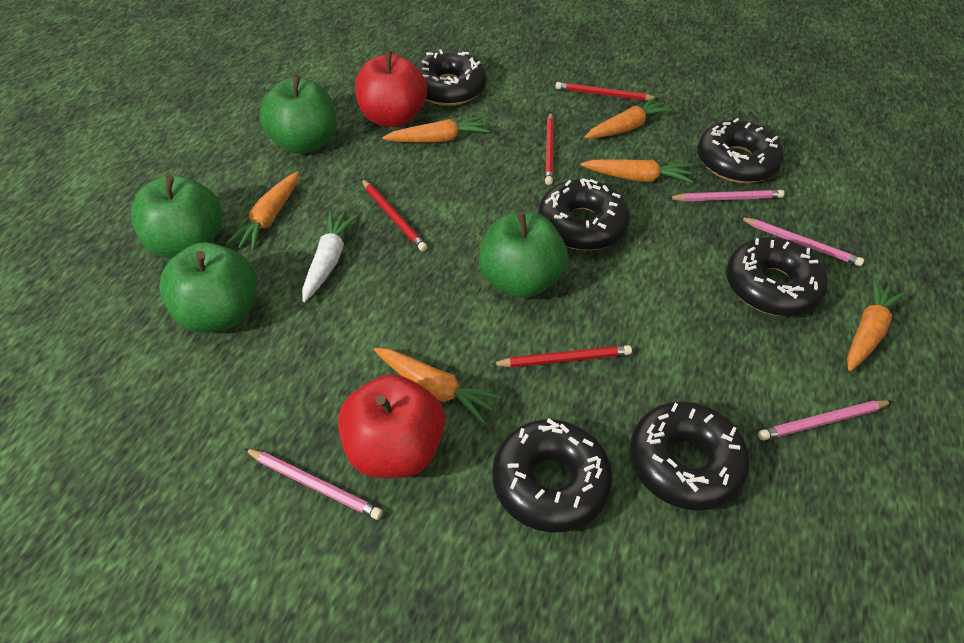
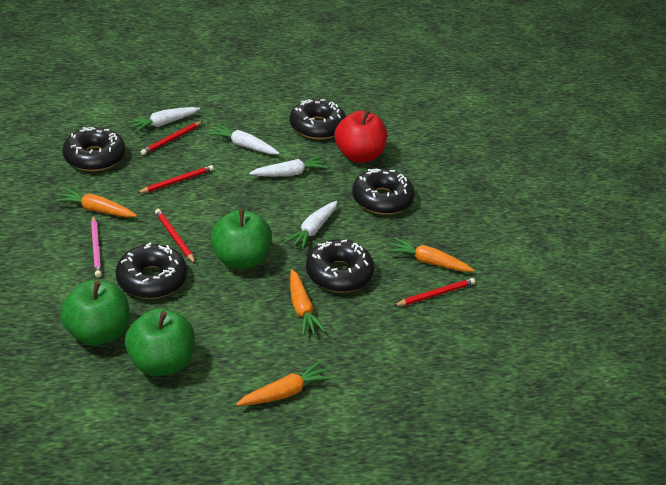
black donut: 6 -> 5
green apple: 4 -> 3
orange carrot: 6 -> 4
pink pencil: 4 -> 1
red apple: 2 -> 1
white carrot: 1 -> 4

